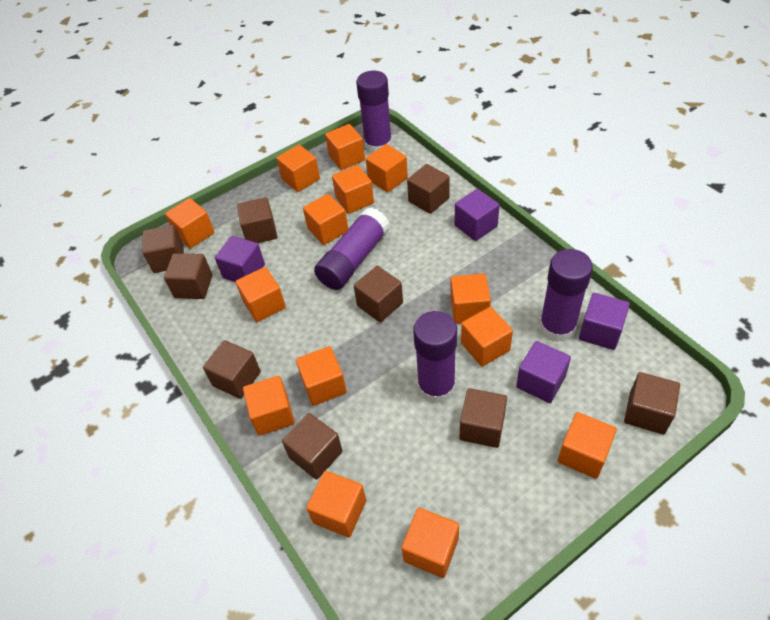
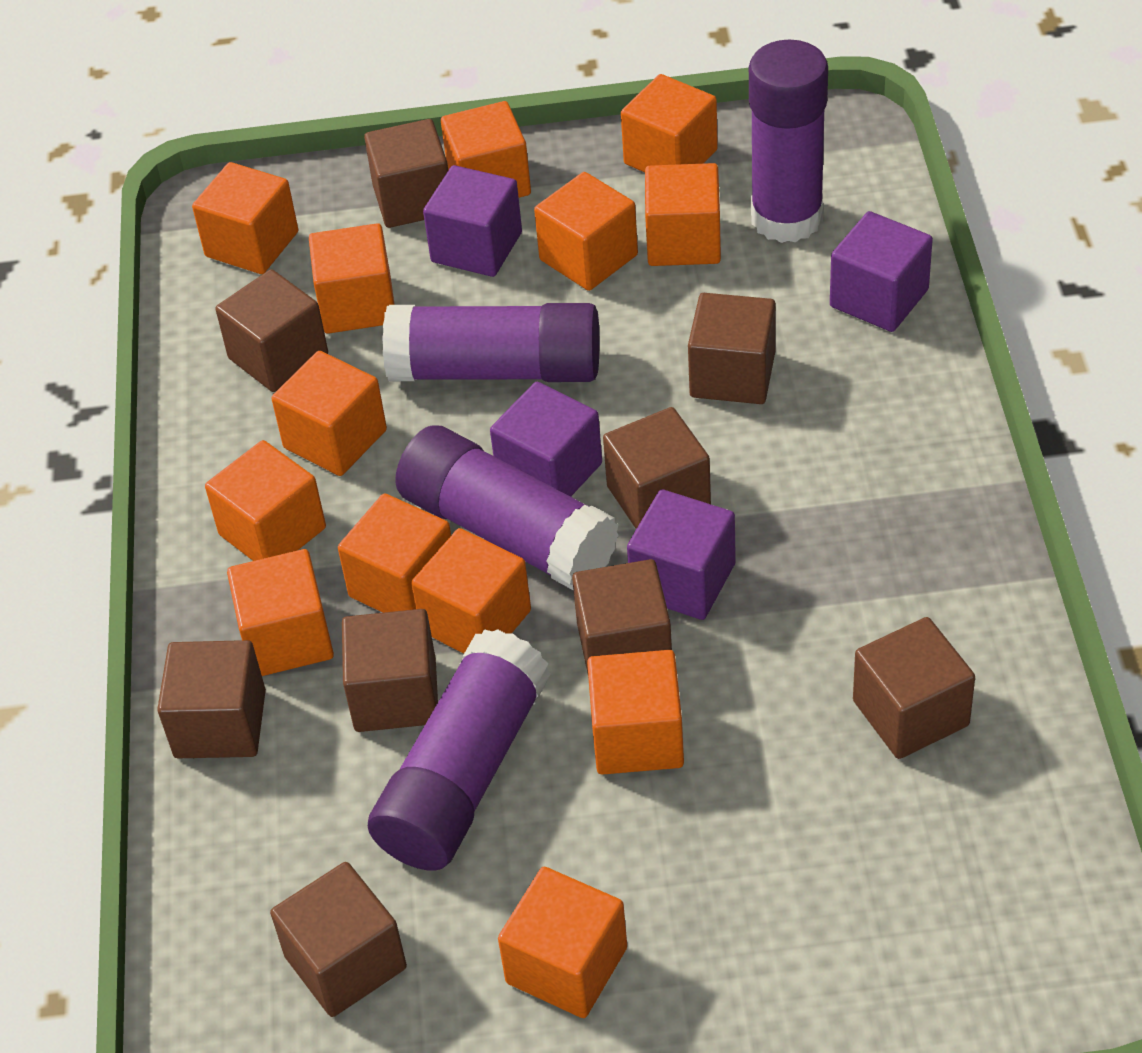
orange cube: 14 -> 13

